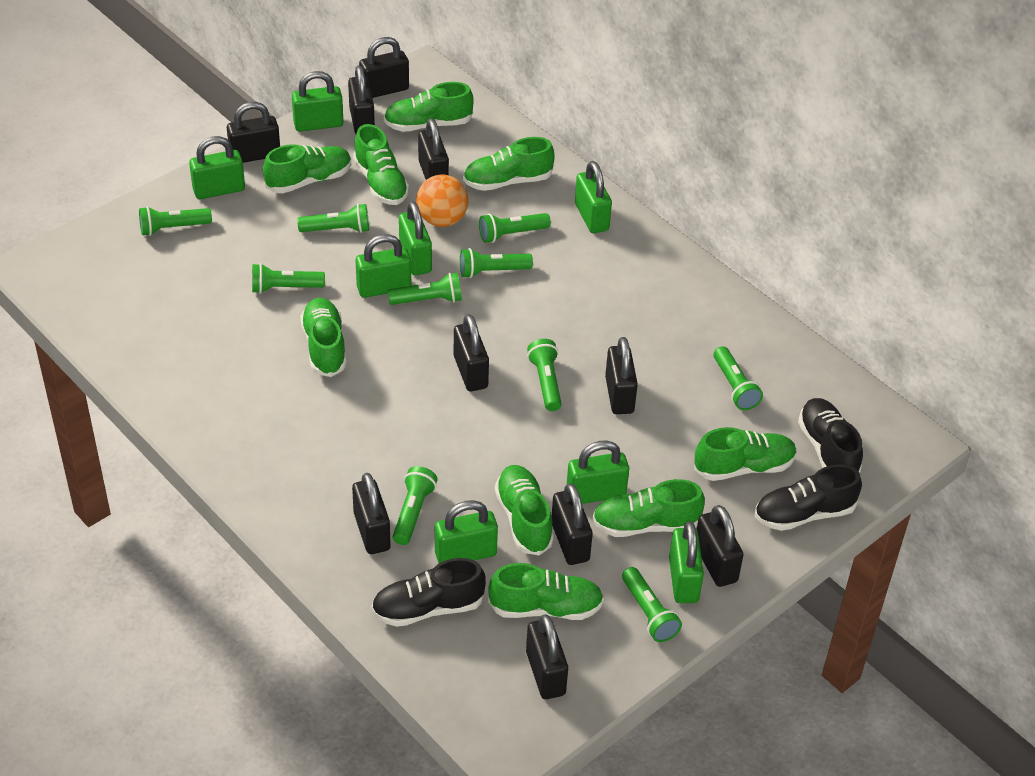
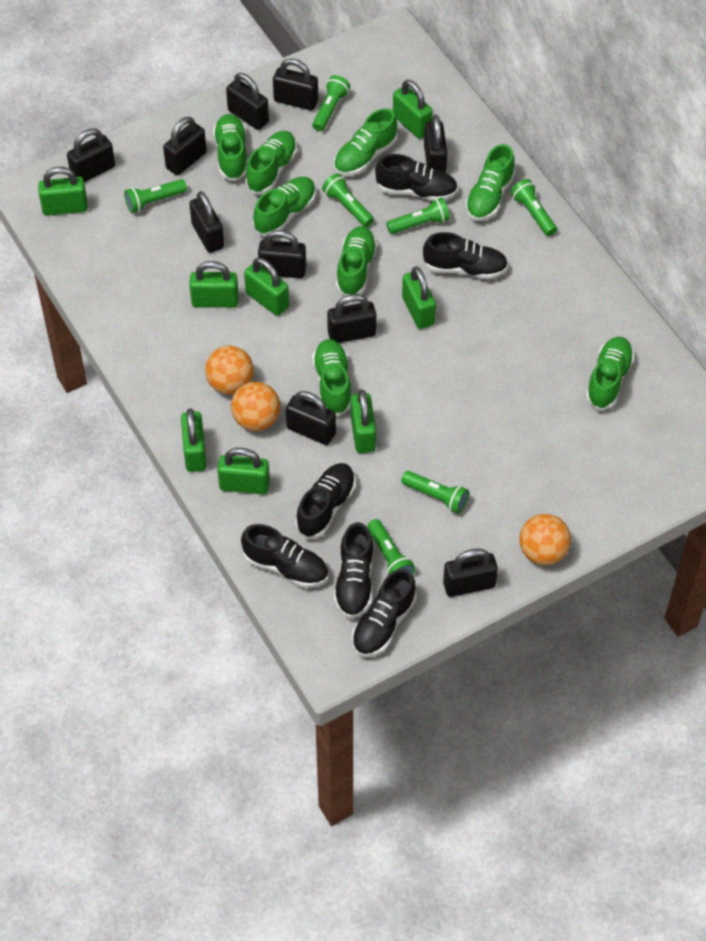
black shoe: 3 -> 6
green flashlight: 10 -> 7
green shoe: 9 -> 8
orange ball: 1 -> 3

